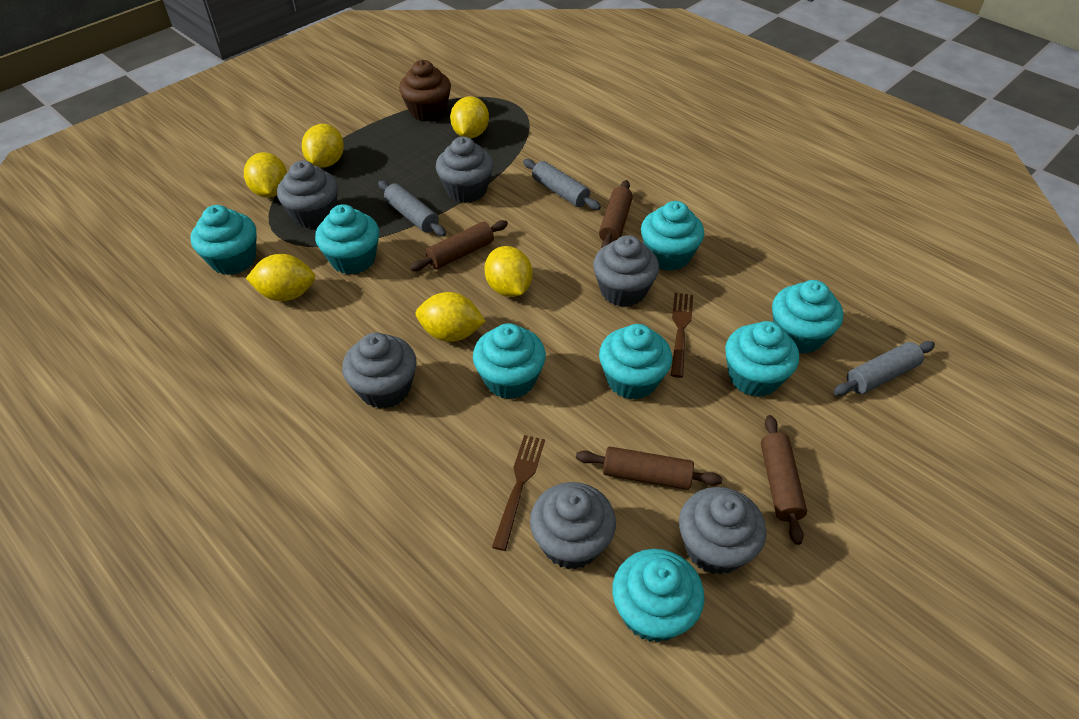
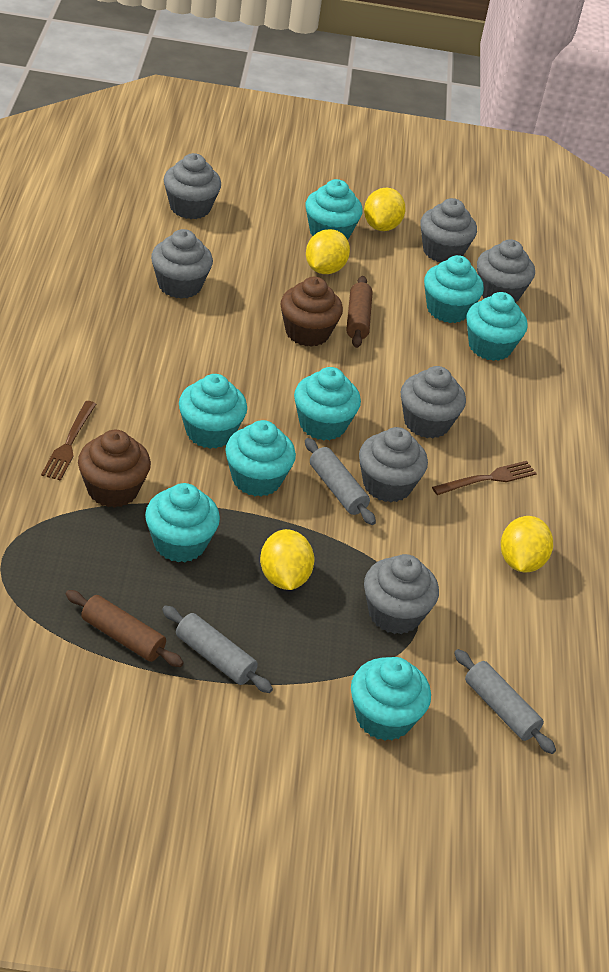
brown cupcake: 1 -> 2
brown rolling pin: 4 -> 2
grey cupcake: 6 -> 7
yellow lemon: 6 -> 4

